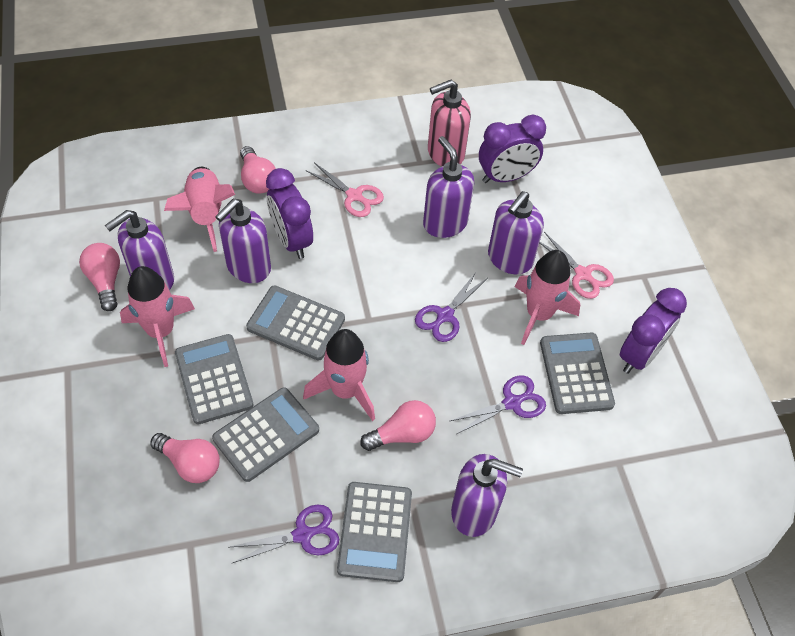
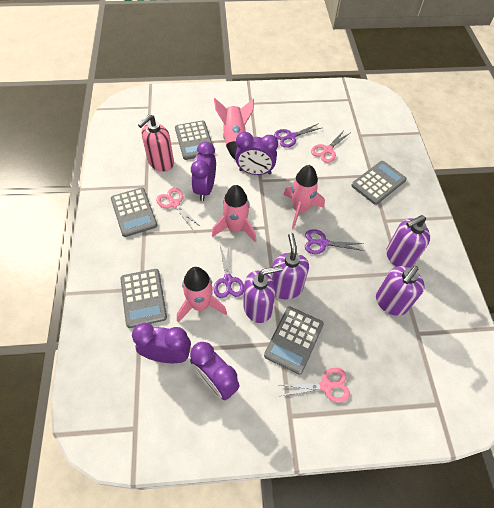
pink light bulb: 4 -> 0
pink scissors: 2 -> 3
purple clock: 3 -> 4
purple soap dispenser: 5 -> 4

